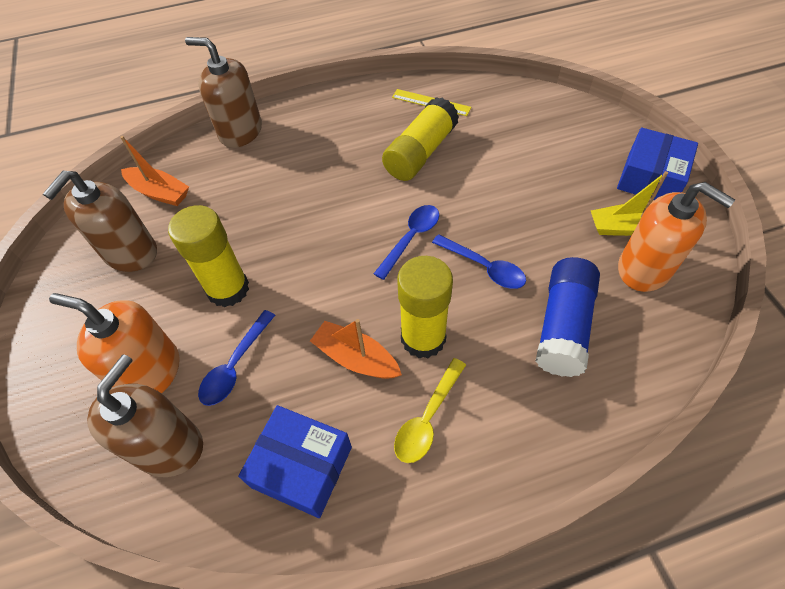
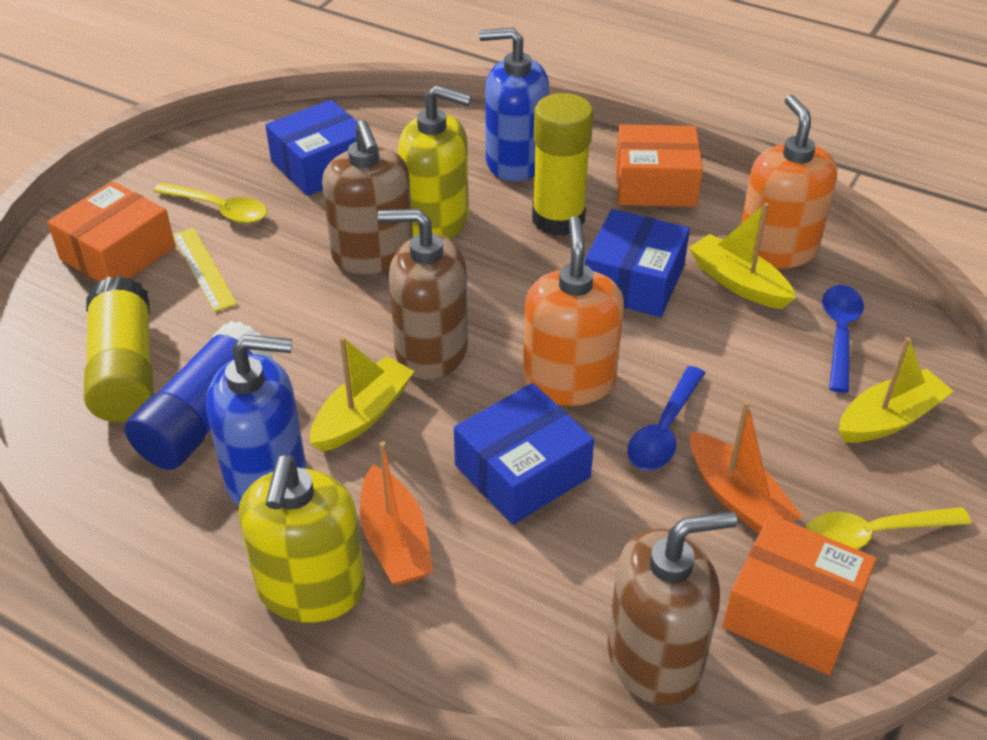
blue box: 2 -> 3
blue soap dispenser: 0 -> 2
blue spoon: 3 -> 2
orange box: 0 -> 3
yellow boat: 1 -> 3
yellow glue stick: 3 -> 2
yellow soap dispenser: 0 -> 2
yellow spoon: 1 -> 2

